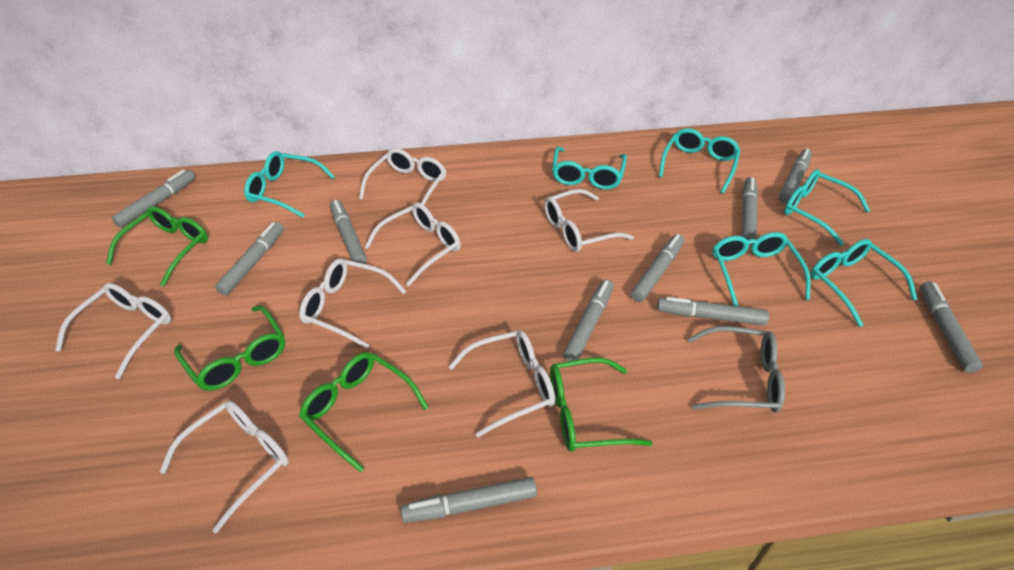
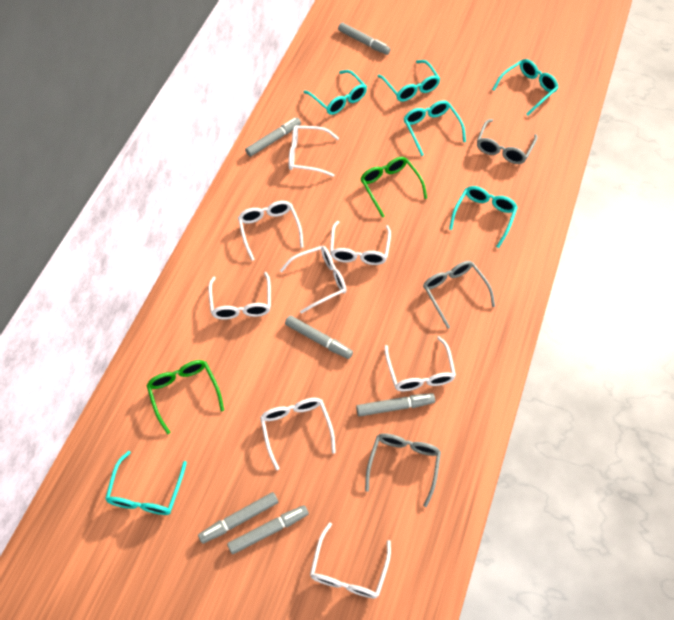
green glasses: 4 -> 2
grey glasses: 1 -> 3
grey marker: 10 -> 6
white glasses: 7 -> 8

